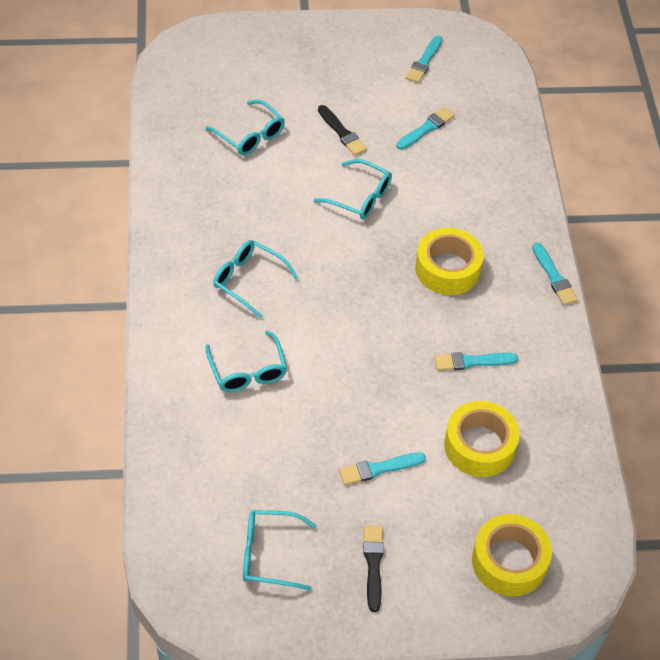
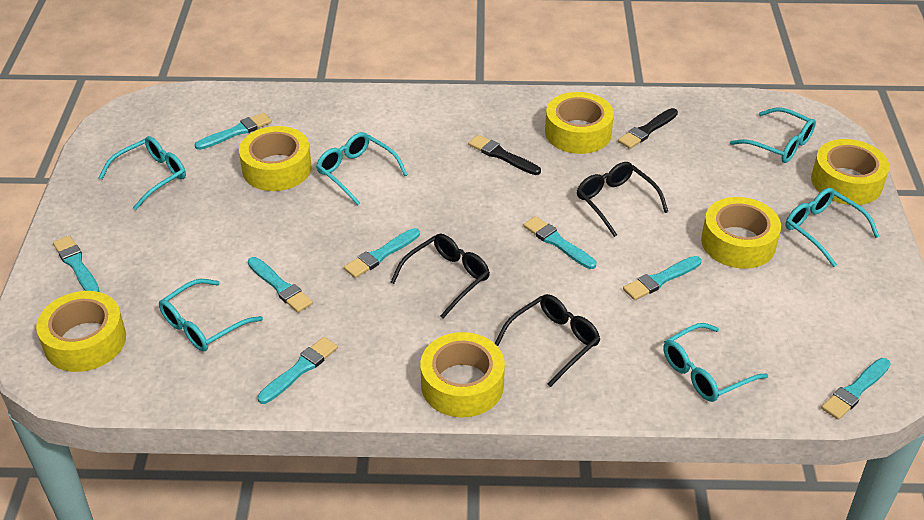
black glasses: 0 -> 3
turquoise brush: 5 -> 8
turquoise glasses: 5 -> 6
yellow tape: 3 -> 6

